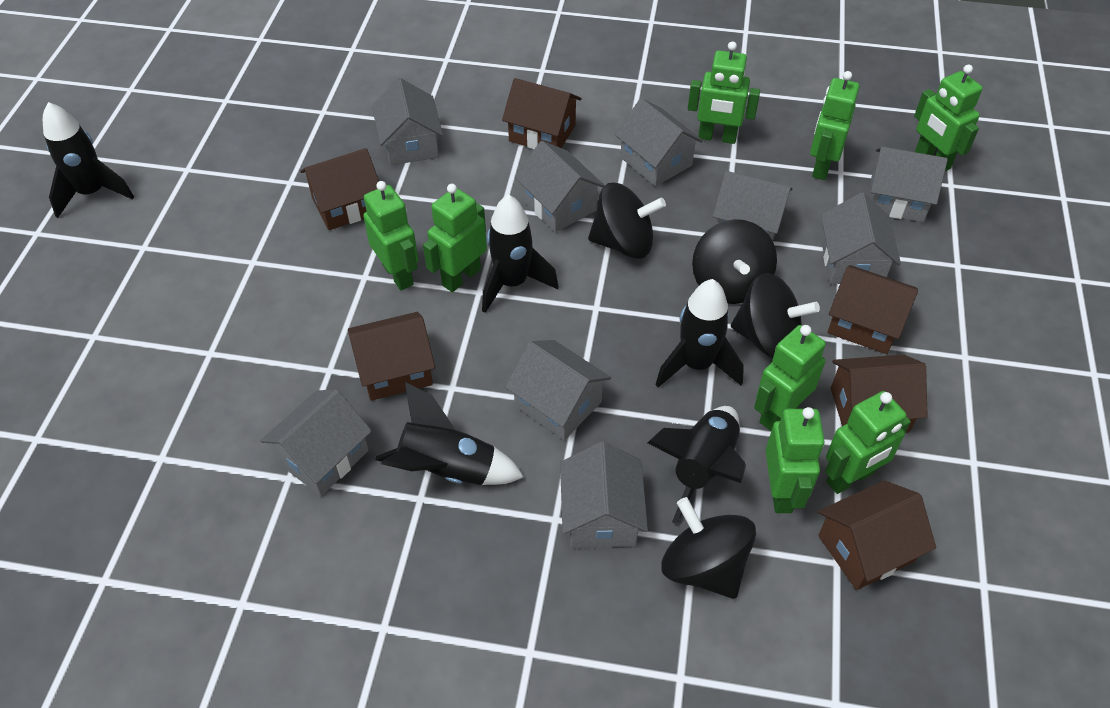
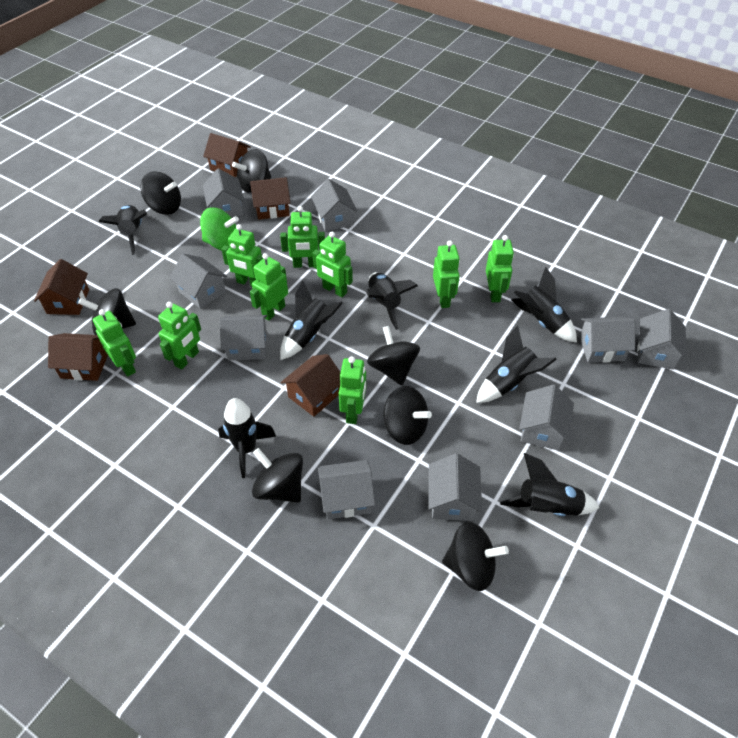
black rocket: 5 -> 7
black spinning top: 4 -> 7
brown house: 6 -> 5
green robot: 8 -> 9
green spinning top: 0 -> 1

